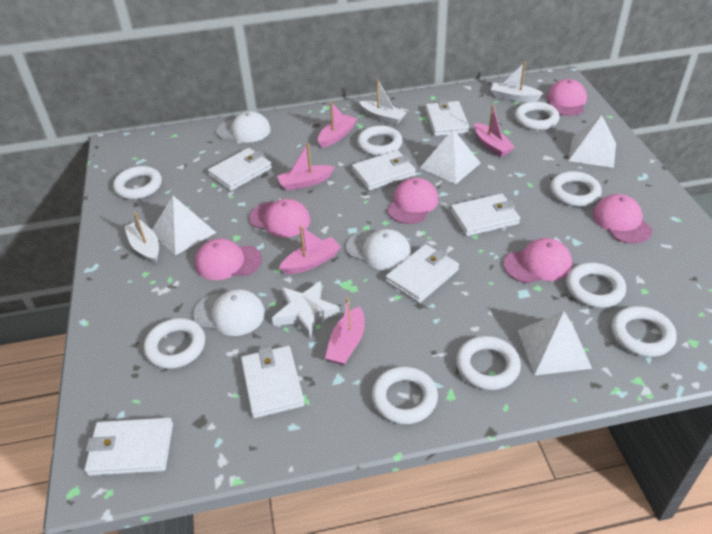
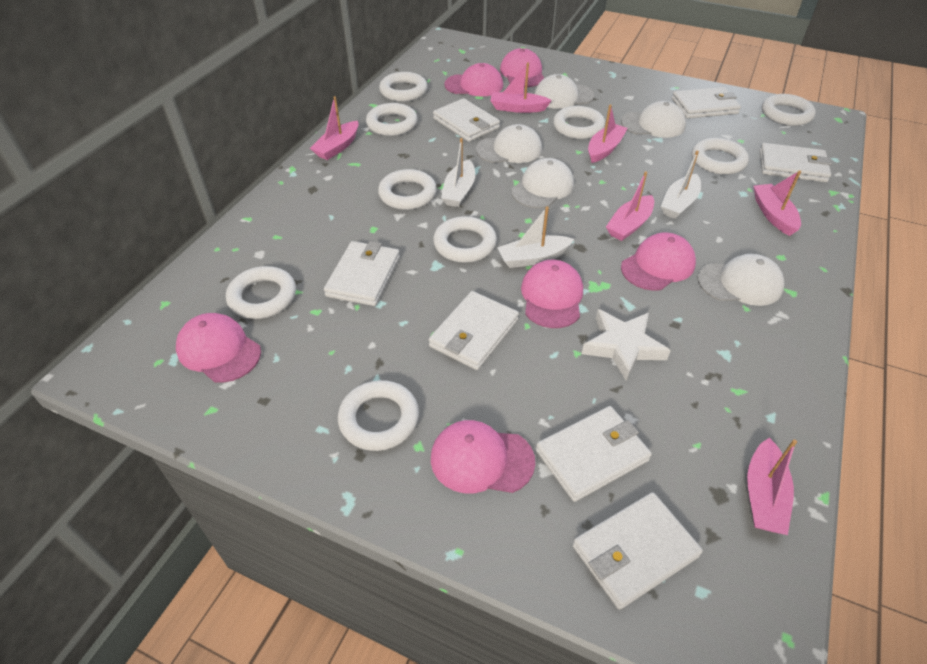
pink boat: 5 -> 6
white cap: 3 -> 5
white pyramid: 4 -> 0

